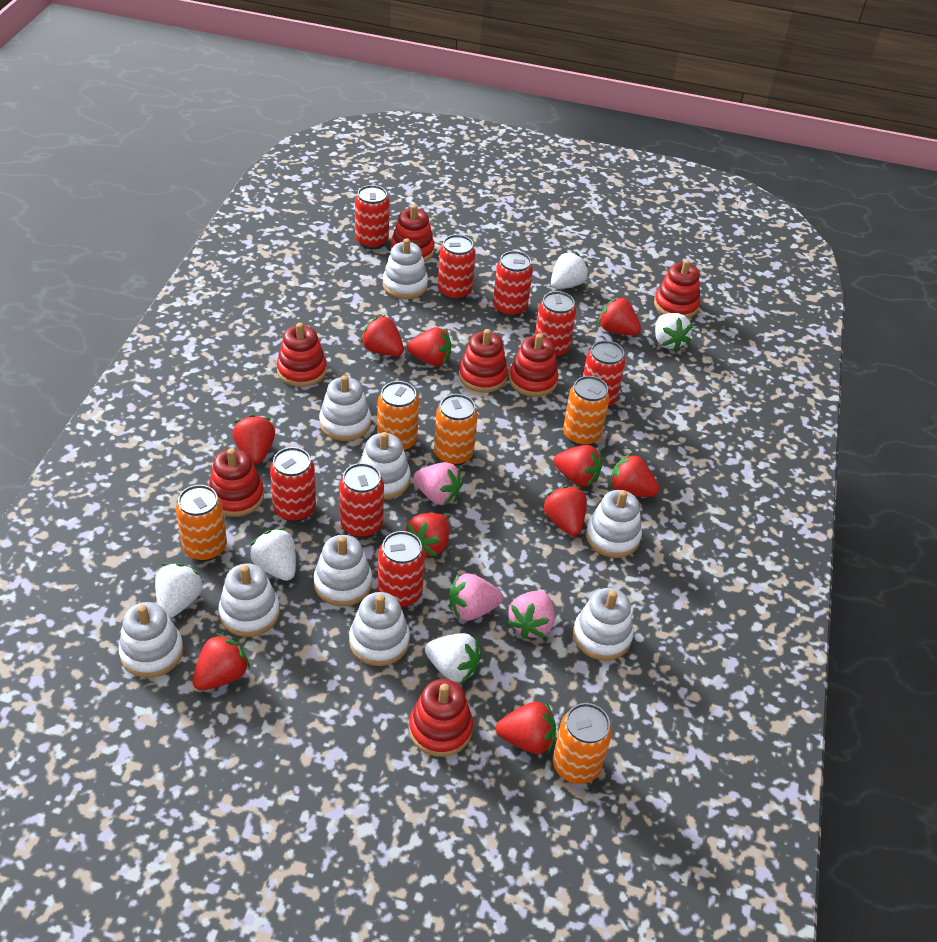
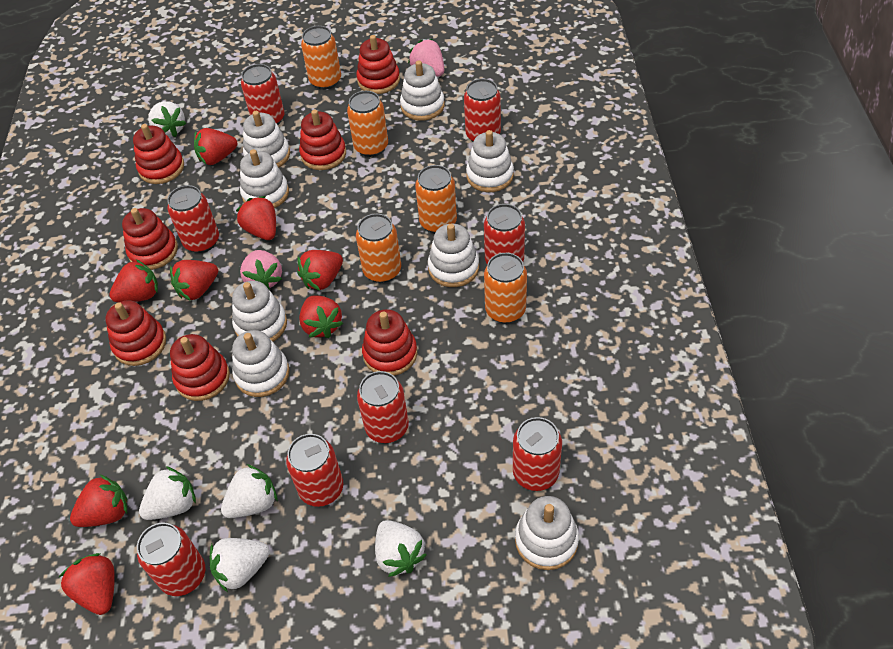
pink strawberry: 3 -> 2
red strawberry: 10 -> 8
white stacking toy: 9 -> 8

